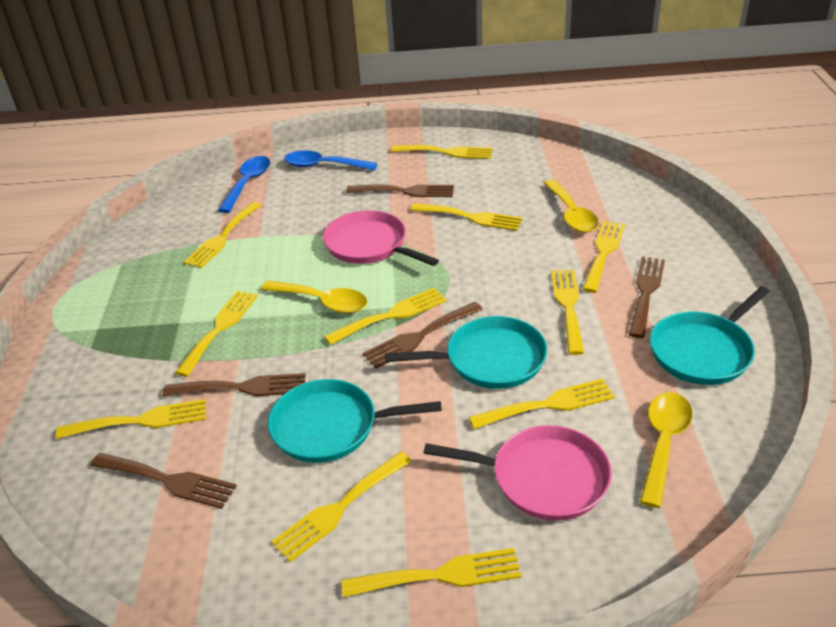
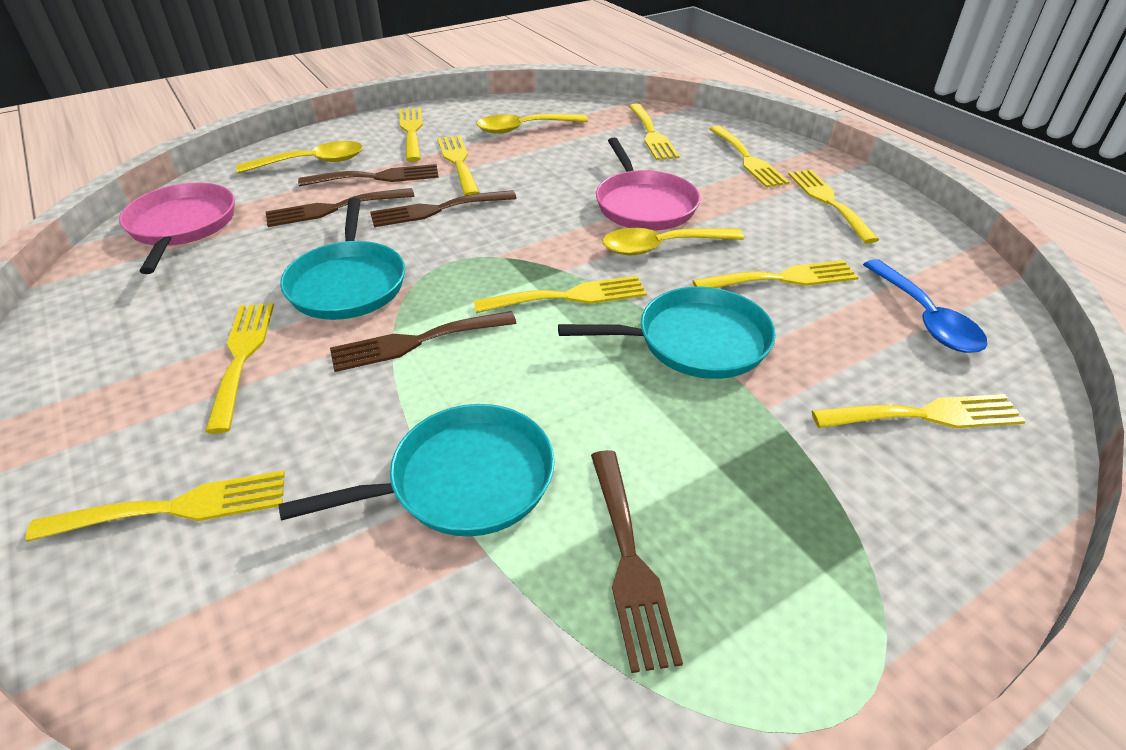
blue spoon: 2 -> 1
yellow fork: 11 -> 10

